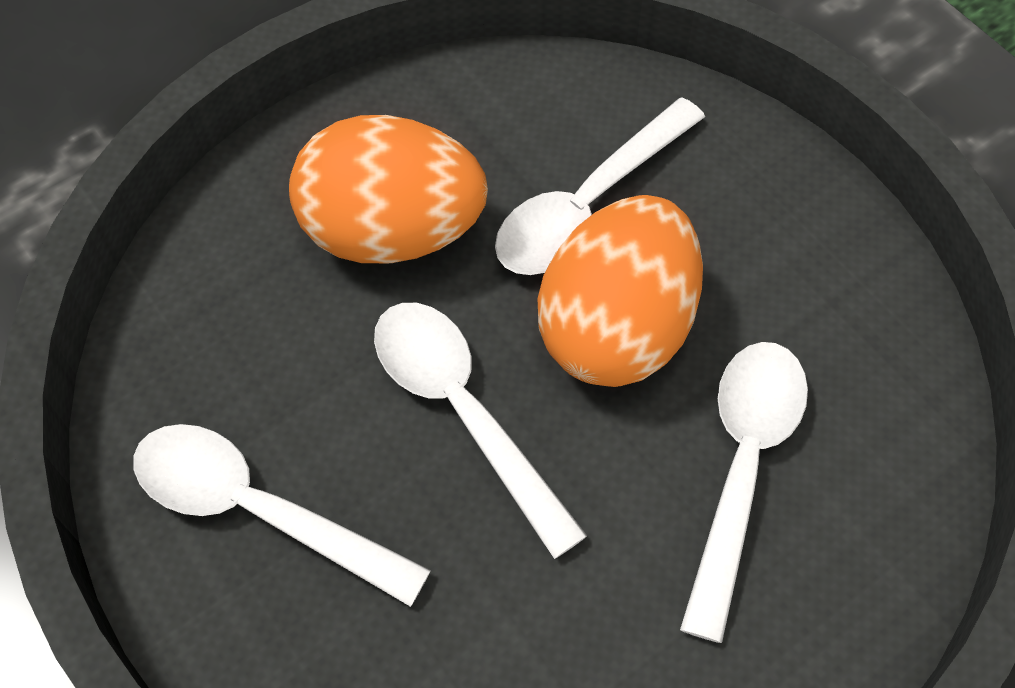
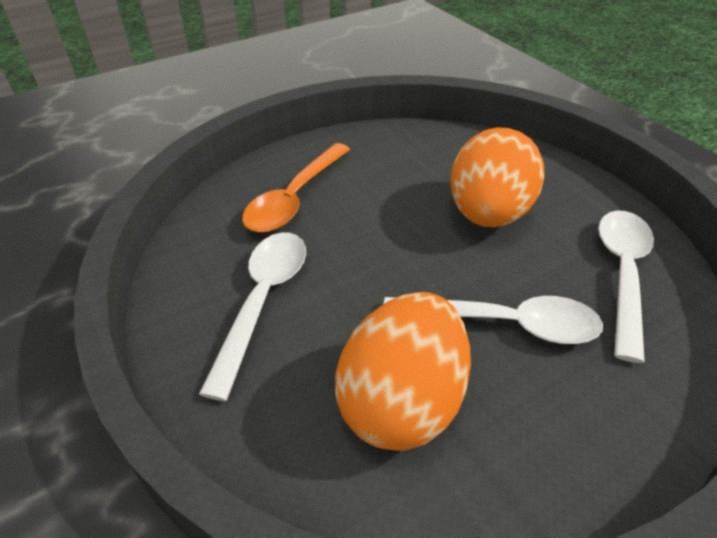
orange spoon: 0 -> 1
white spoon: 4 -> 3

